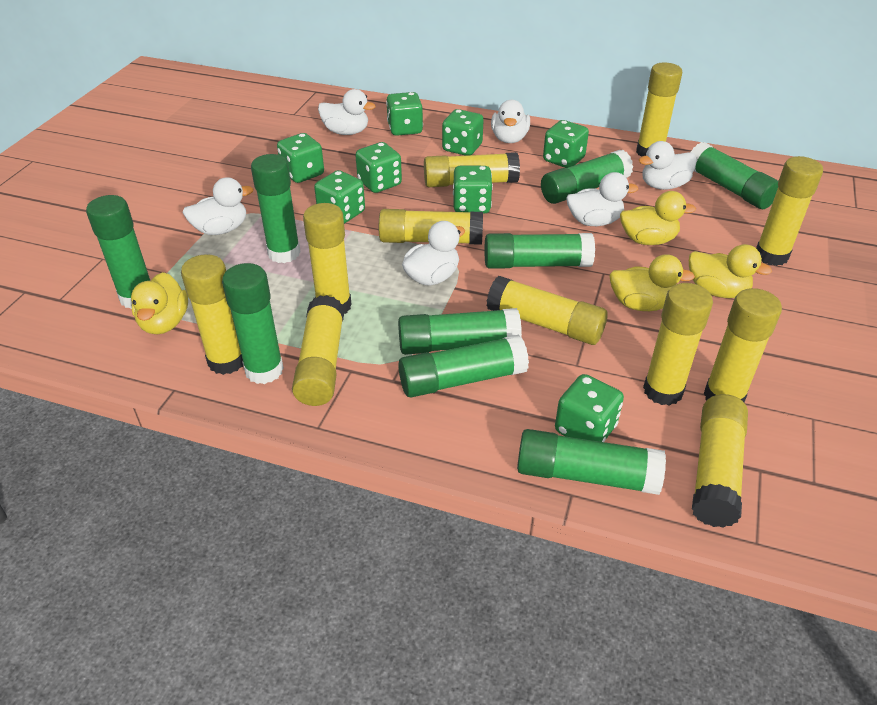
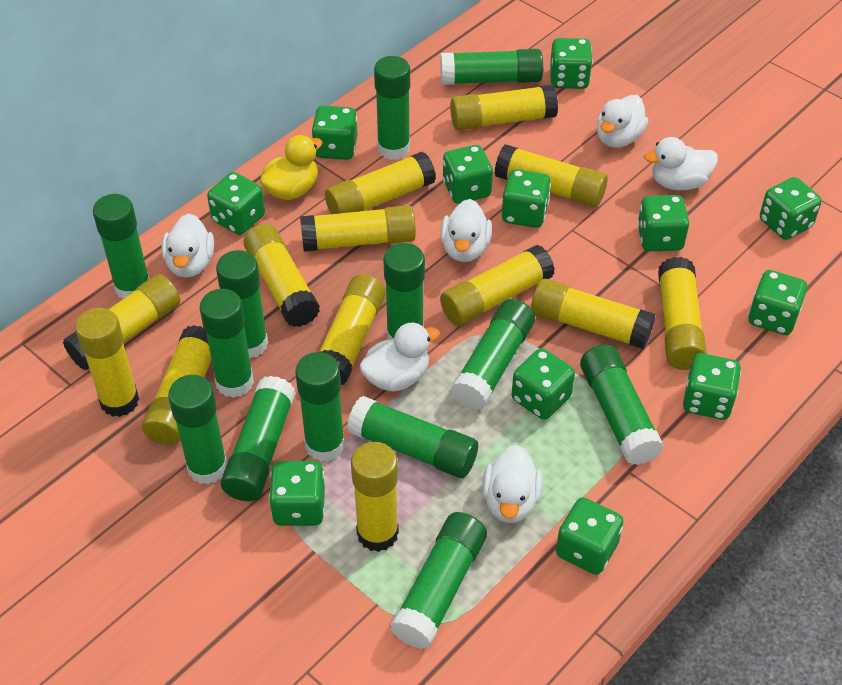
green dice: 8 -> 12
green glue stick: 9 -> 13
yellow duck: 4 -> 1
yellow glue stick: 11 -> 13

